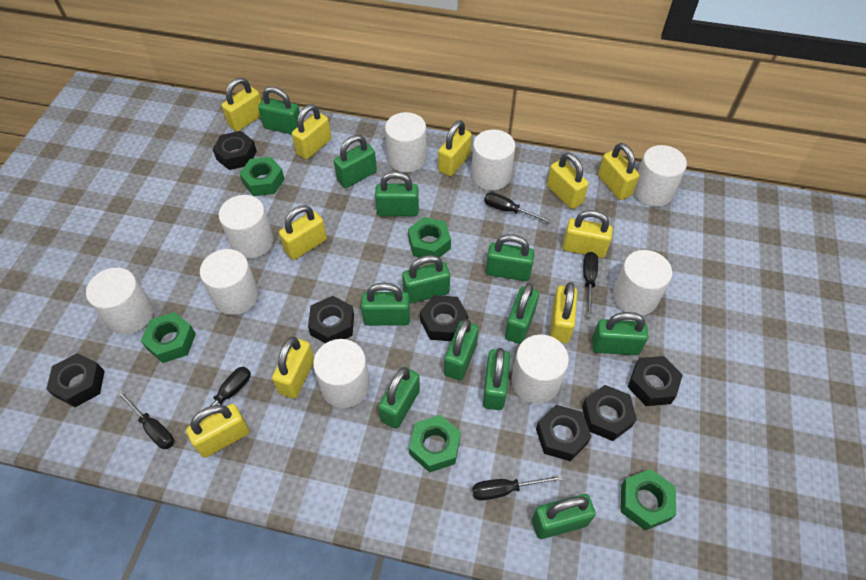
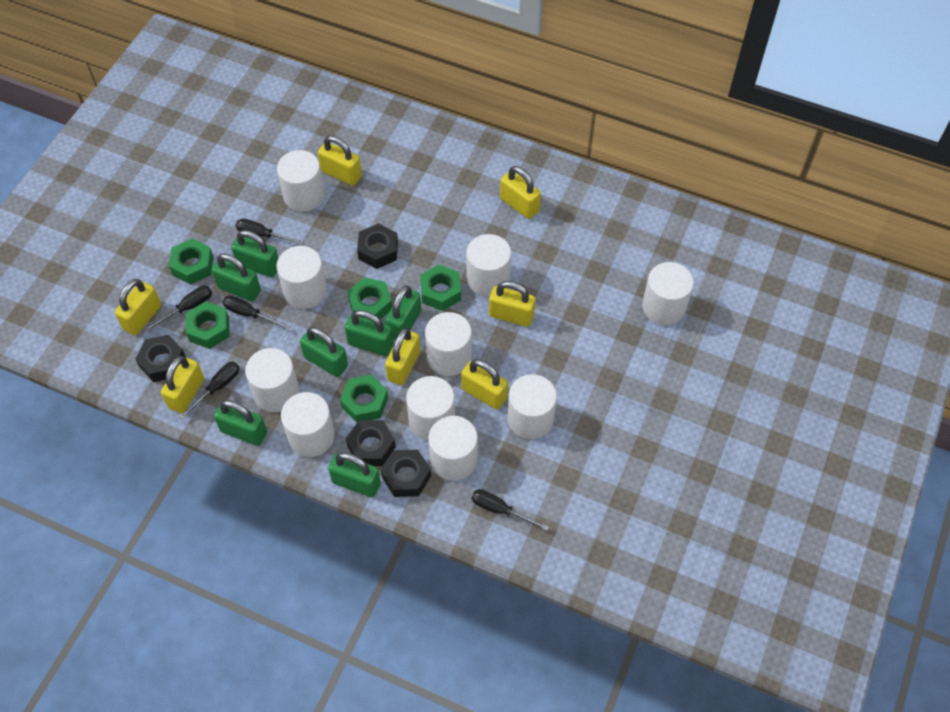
black nut: 7 -> 4
green padlock: 12 -> 7
white cylinder: 9 -> 10
yellow padlock: 10 -> 7

